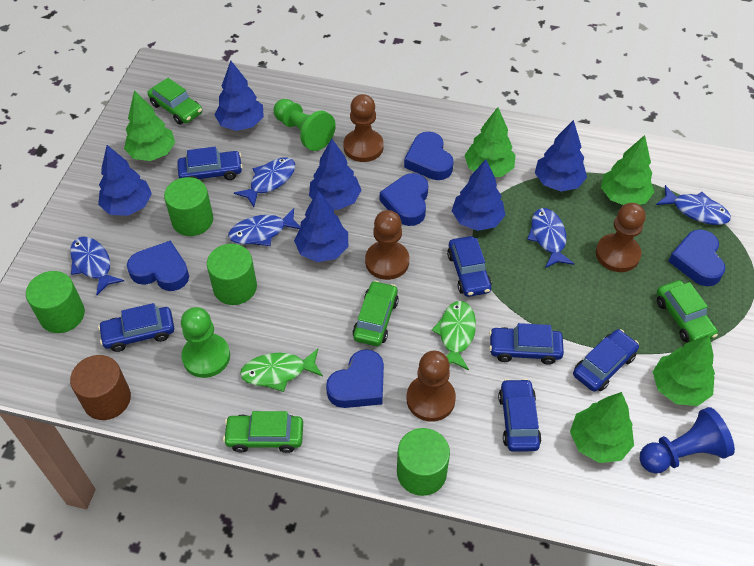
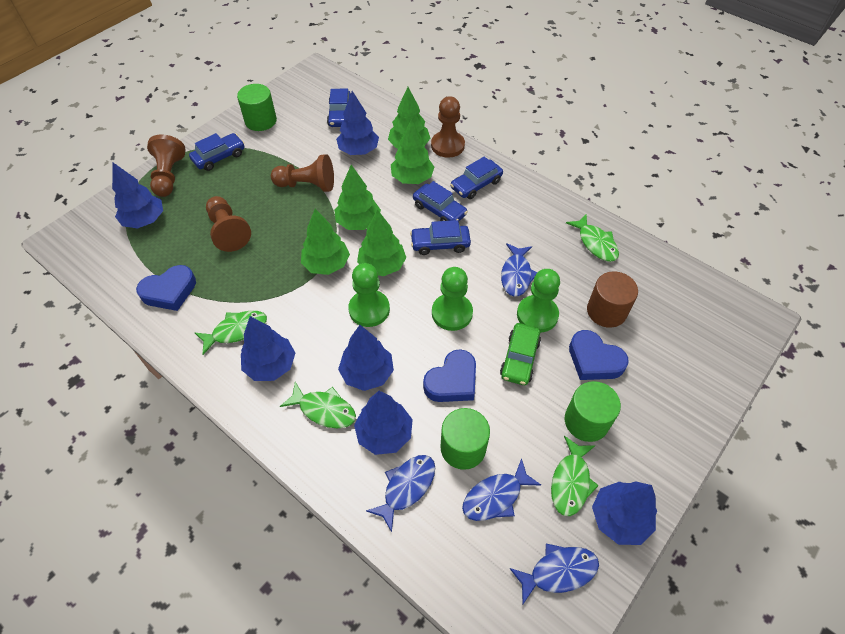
blue car: 6 -> 5
blue fish: 5 -> 4
blue heart: 5 -> 3
blue pawn: 1 -> 0
green car: 4 -> 1
green cylinder: 4 -> 3
green fish: 2 -> 4
green pawn: 2 -> 3

